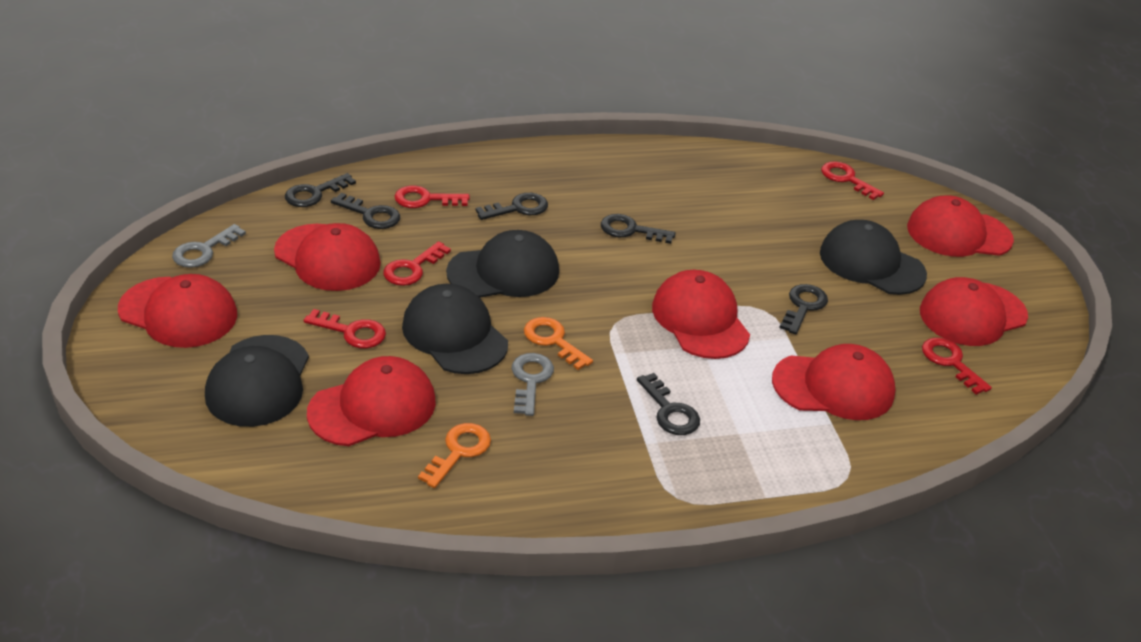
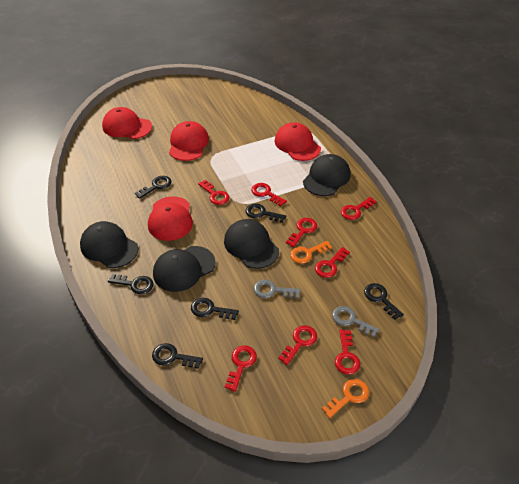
red cap: 7 -> 4
red key: 5 -> 8

